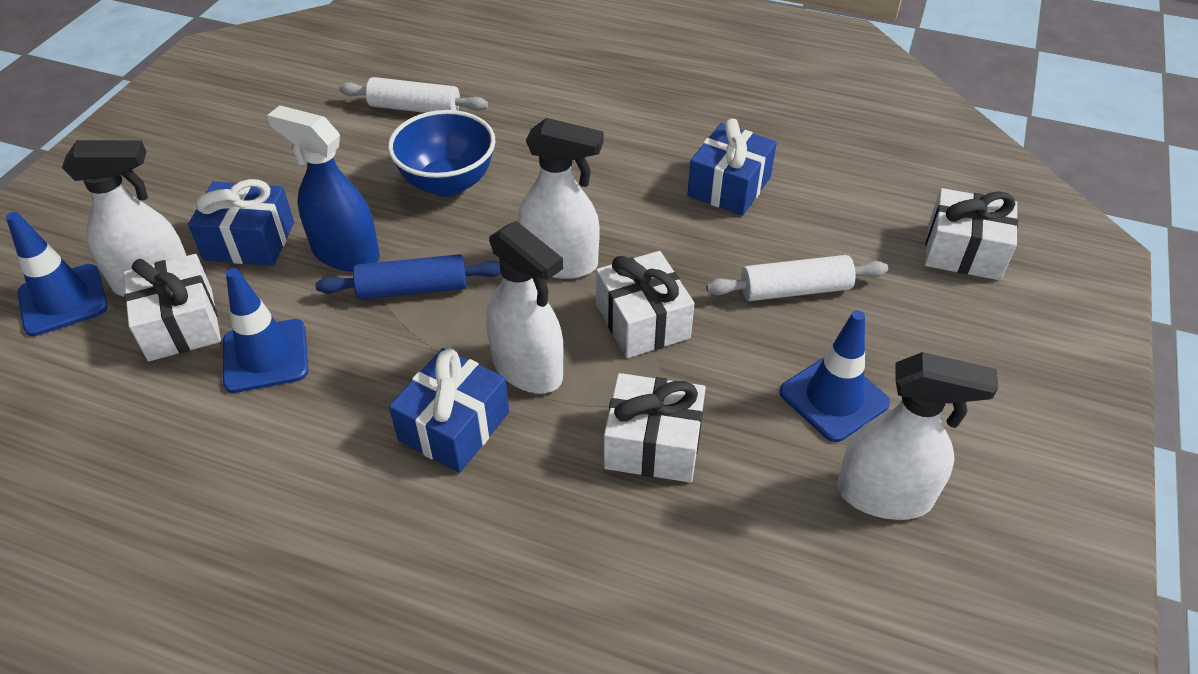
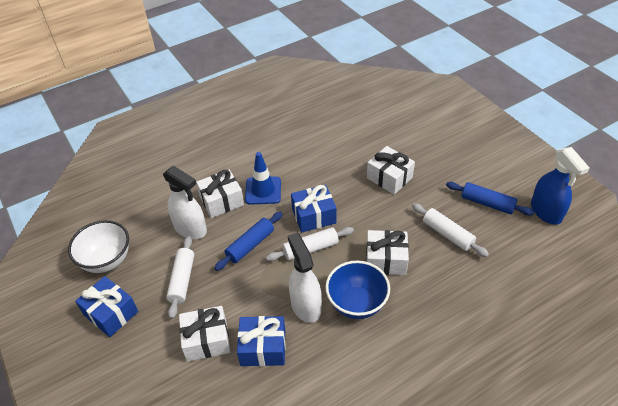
blue rolling pin: 1 -> 2
blue traffic cone: 3 -> 1
white bowl: 0 -> 1
white rolling pin: 2 -> 3
white spray bottle: 4 -> 2

